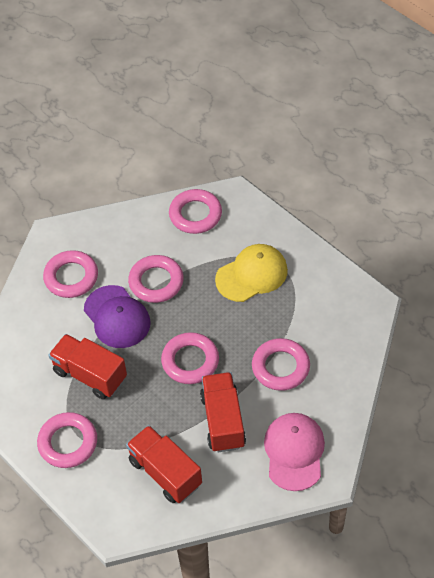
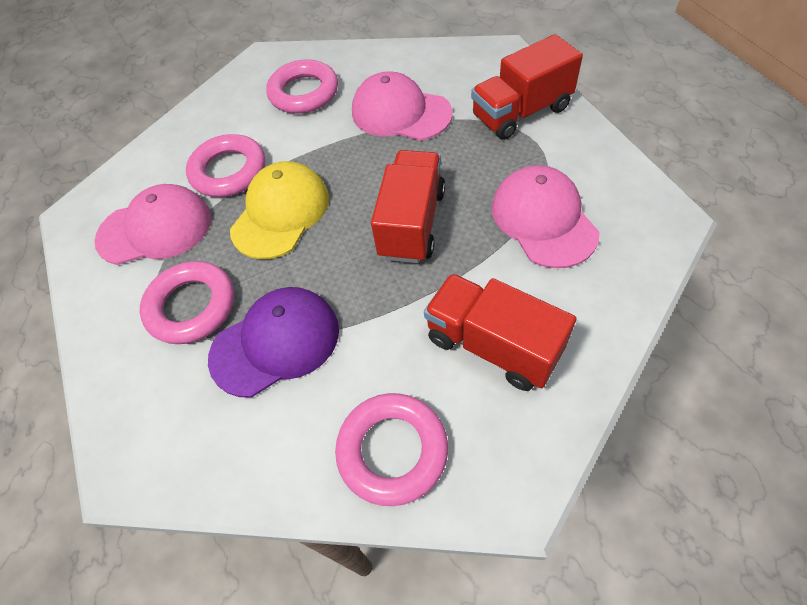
pink cap: 1 -> 3
pink ring: 6 -> 4

